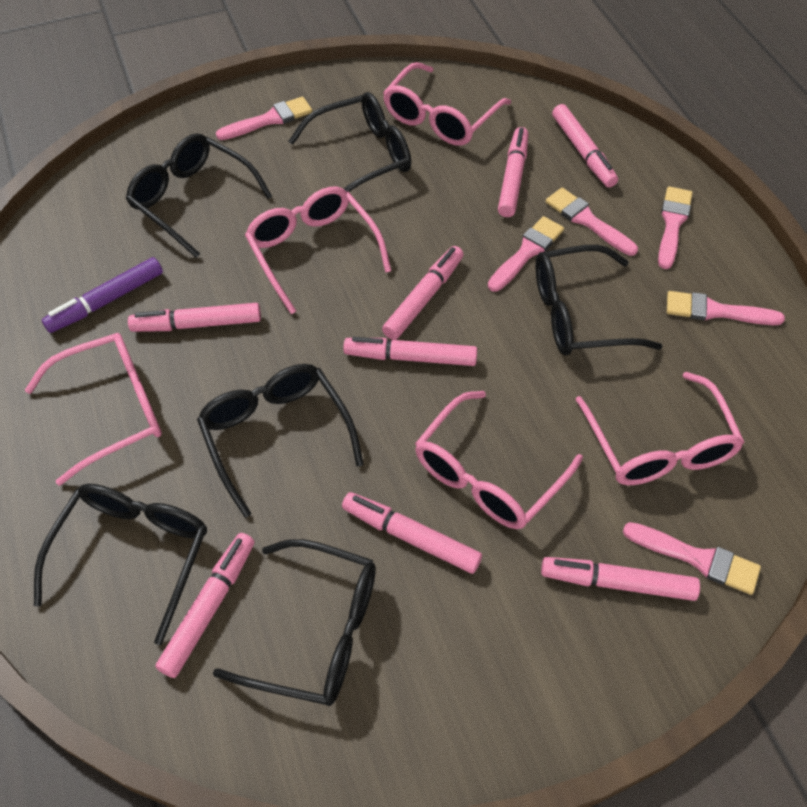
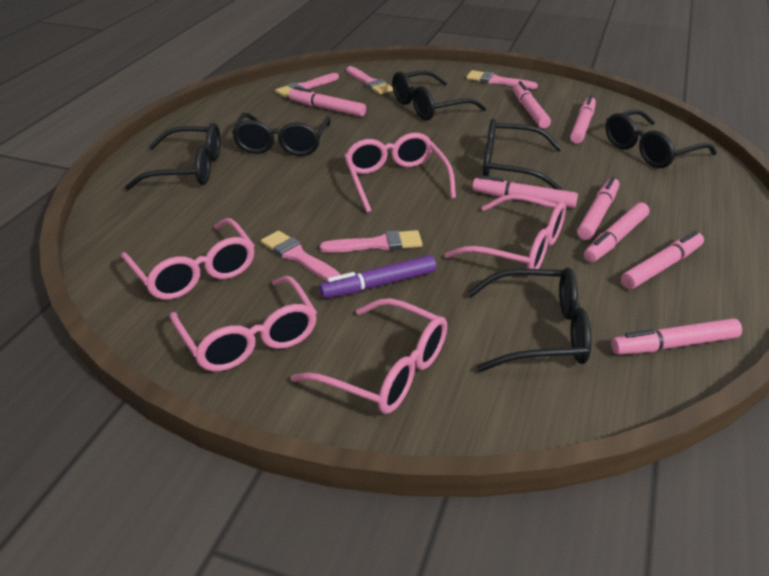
pink brush: 6 -> 5

